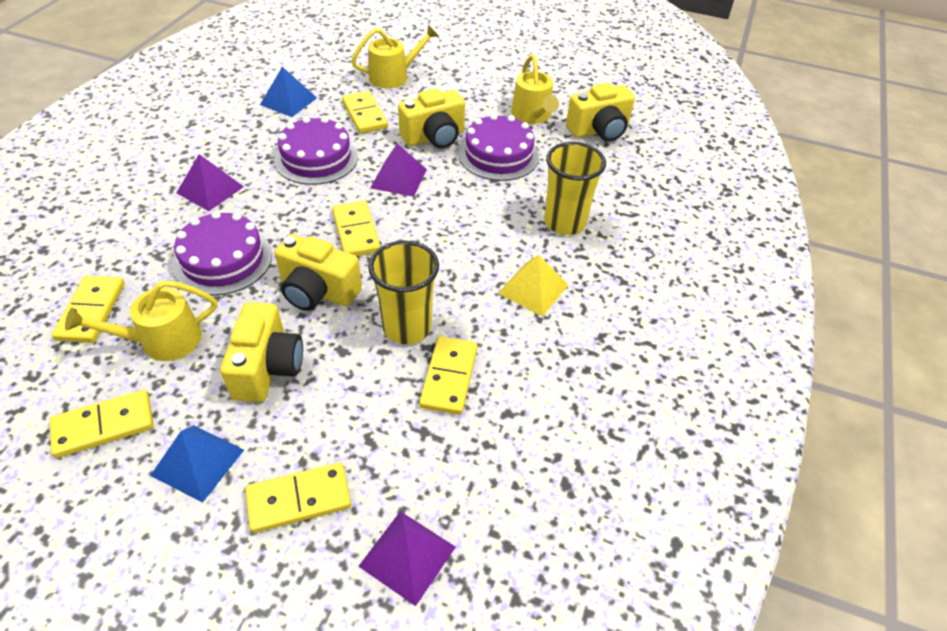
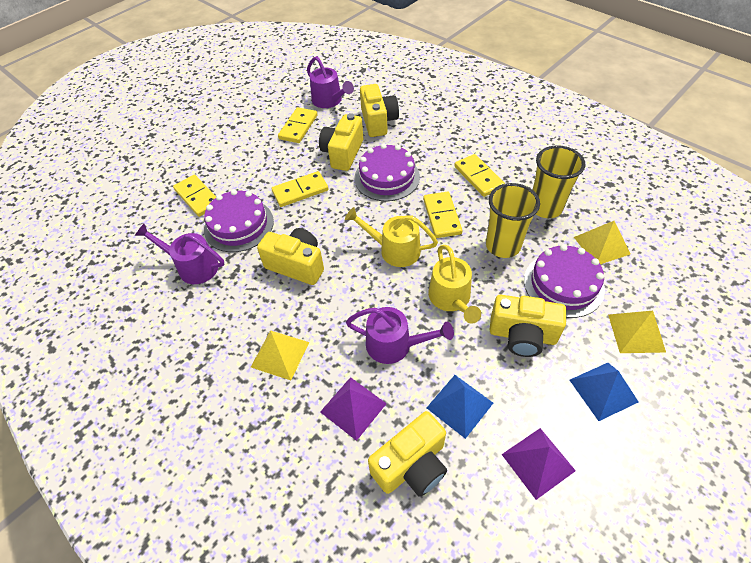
purple pyramid: 3 -> 2
purple watering can: 0 -> 3
yellow camera: 4 -> 5
yellow domino: 6 -> 5
yellow pyramid: 1 -> 3
yellow watering can: 3 -> 2

